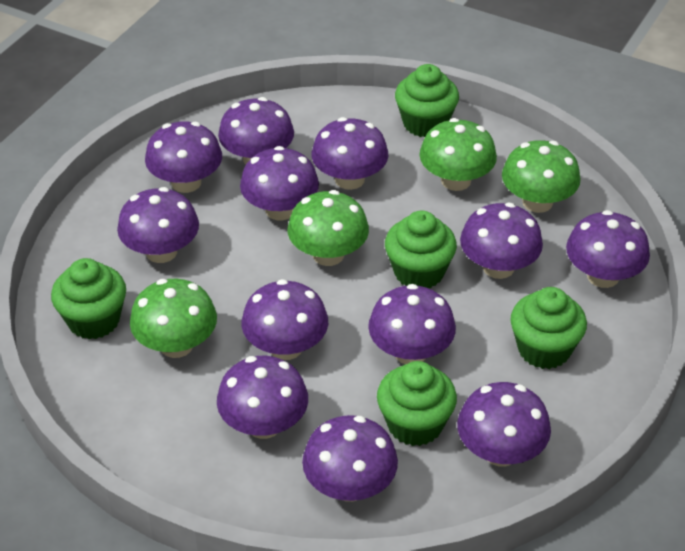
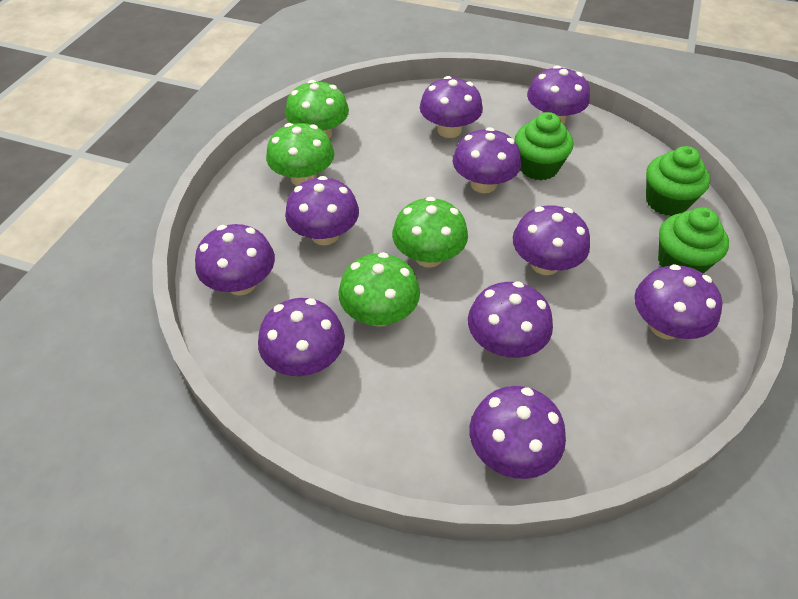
green cupcake: 5 -> 3
purple mushroom: 12 -> 10

